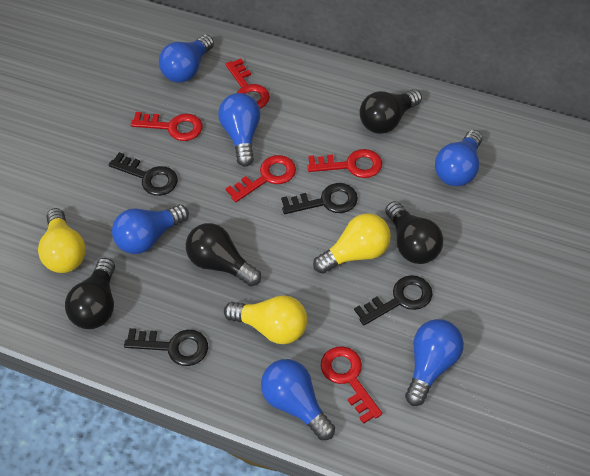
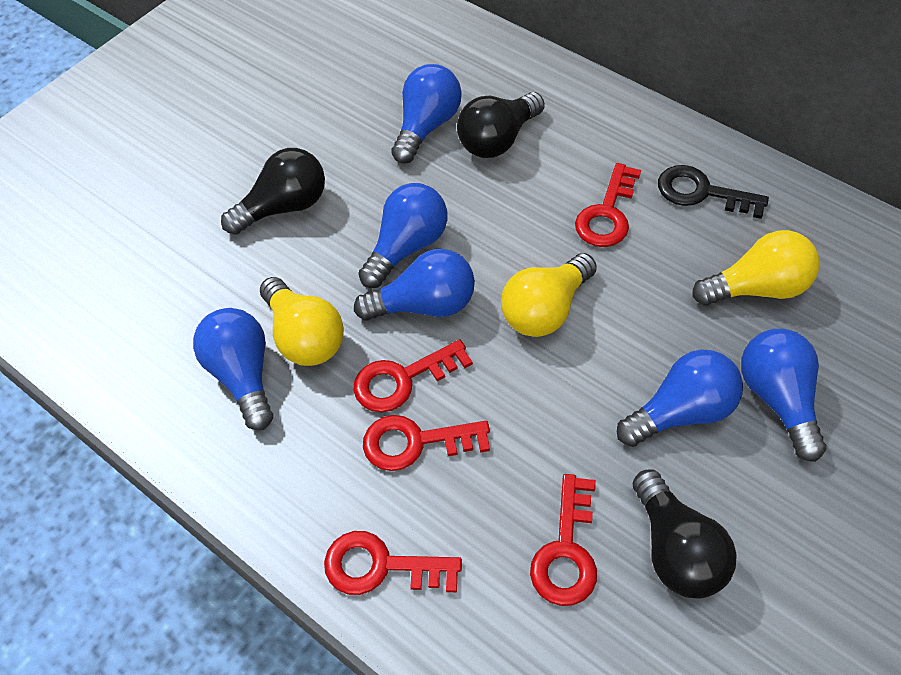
black key: 4 -> 1
black light bulb: 4 -> 3

